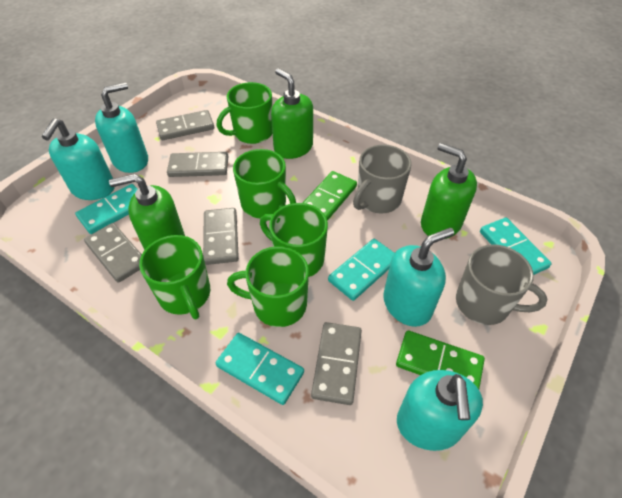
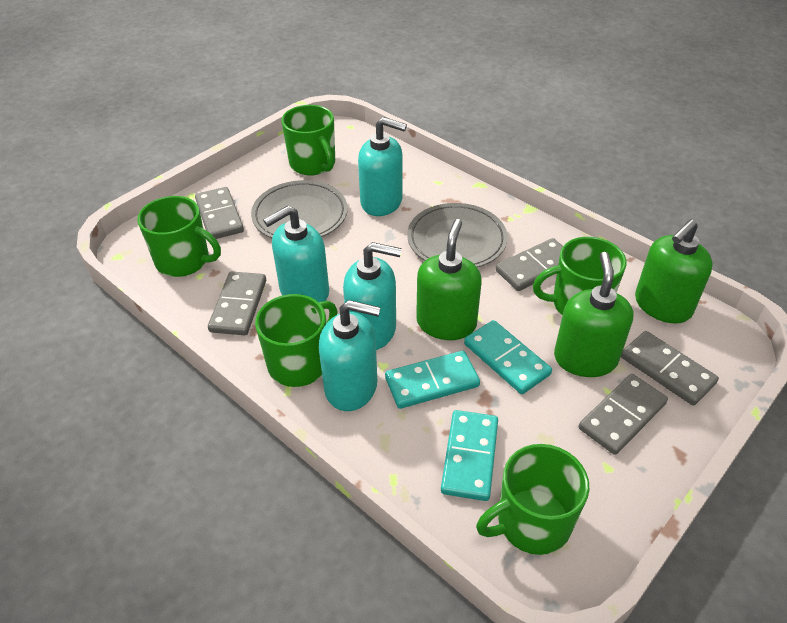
green domino: 2 -> 0
grey mug: 2 -> 0
grey plate: 0 -> 2
turquoise domino: 4 -> 3

